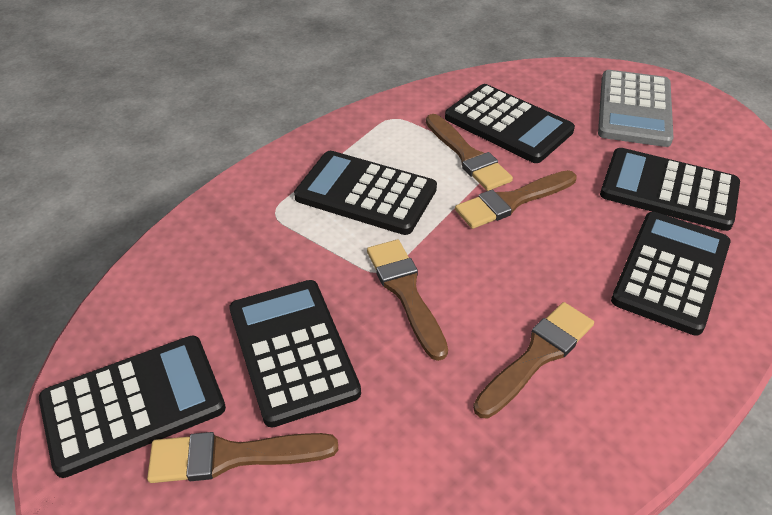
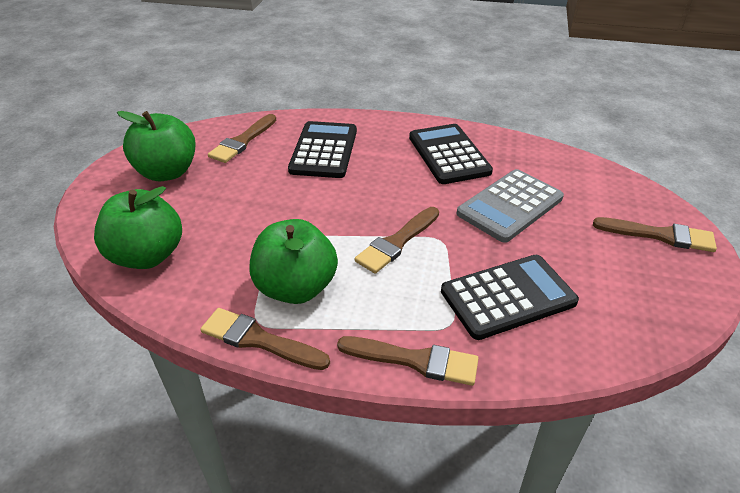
black calculator: 6 -> 3
green apple: 0 -> 3

